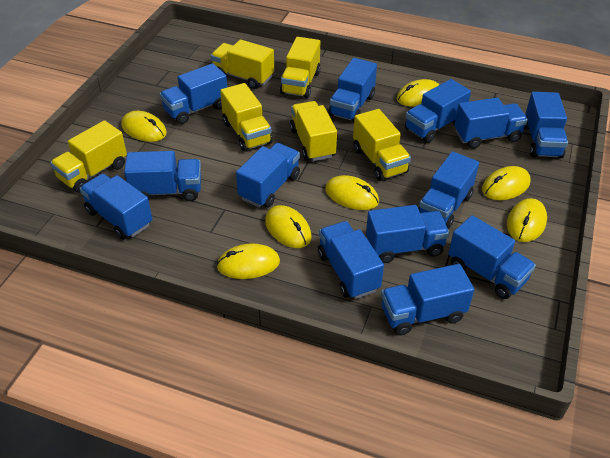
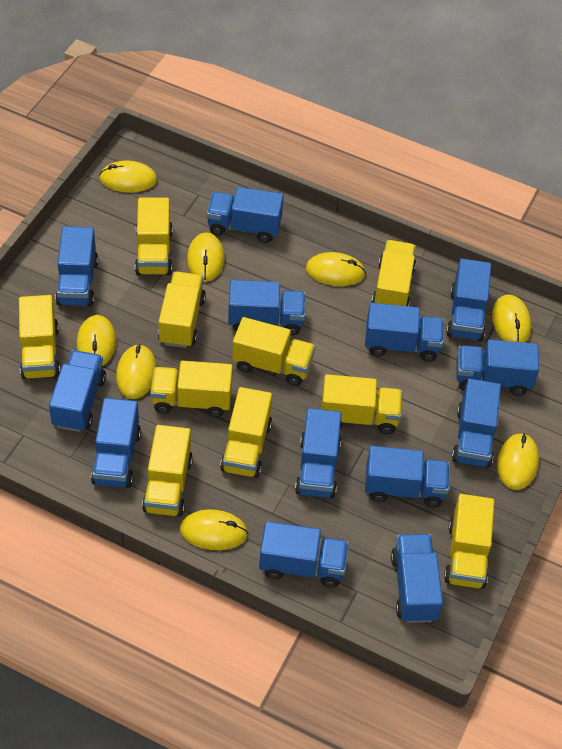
yellow mouse: 7 -> 8
yellow truck: 6 -> 10

